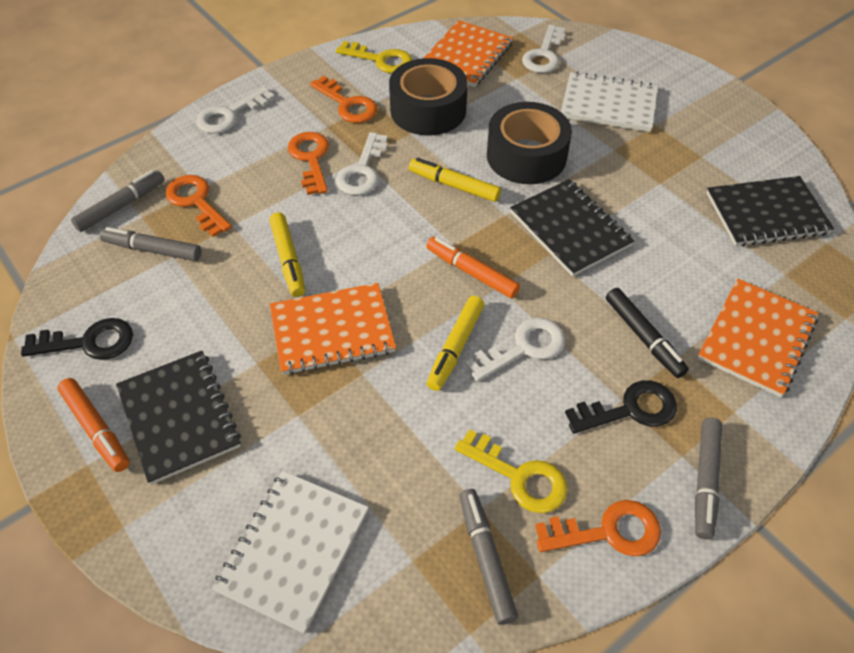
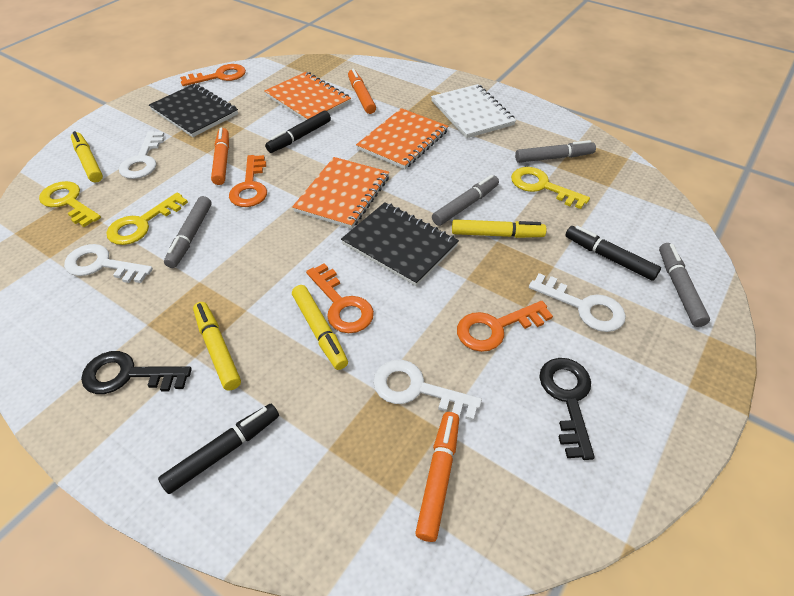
black marker: 1 -> 3
black notebook: 3 -> 2
black tape: 2 -> 0
orange marker: 2 -> 3
white notebook: 2 -> 1
yellow key: 2 -> 3
yellow marker: 3 -> 4

